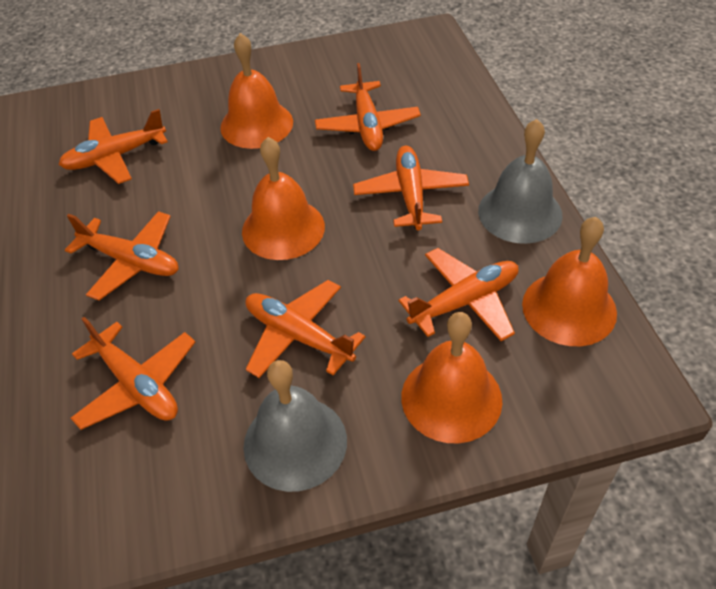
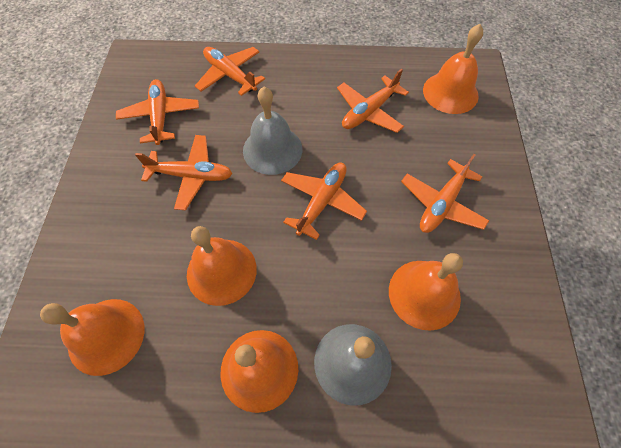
orange bell: 4 -> 5
orange plane: 7 -> 6

